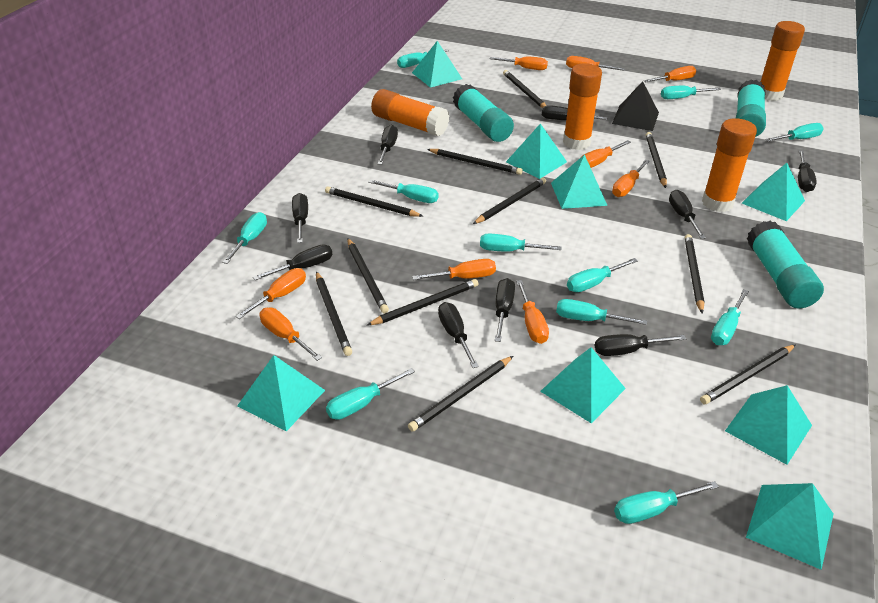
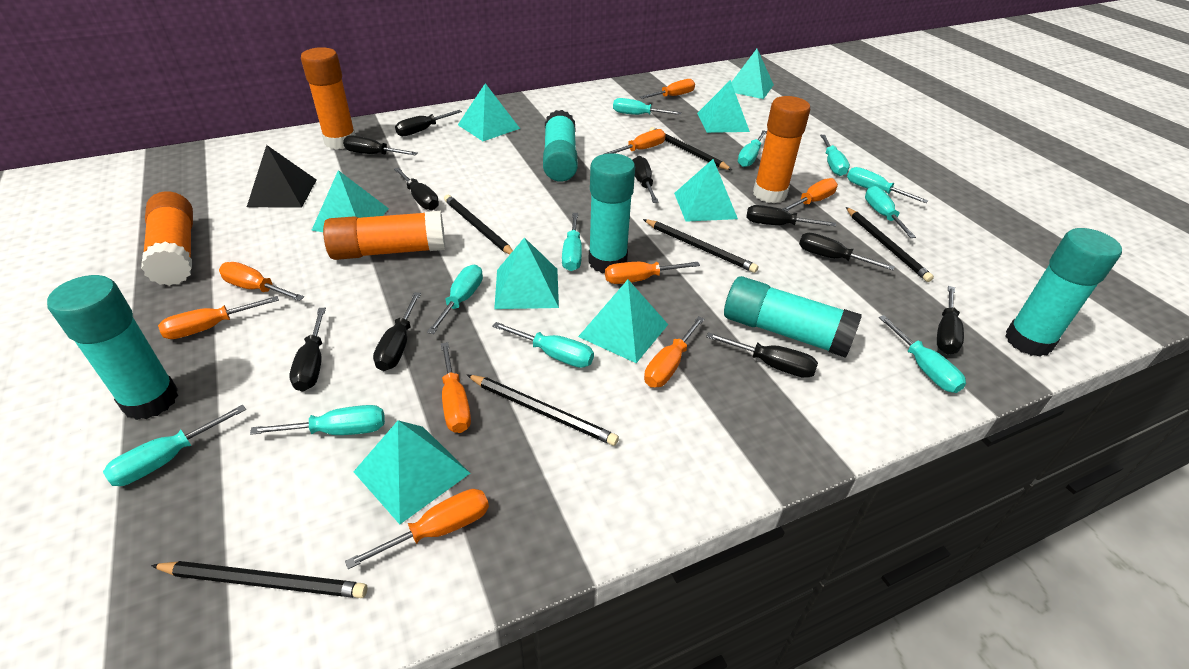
black pencil: 11 -> 6
black screwdriver: 9 -> 10
turquoise glue stick: 3 -> 5

